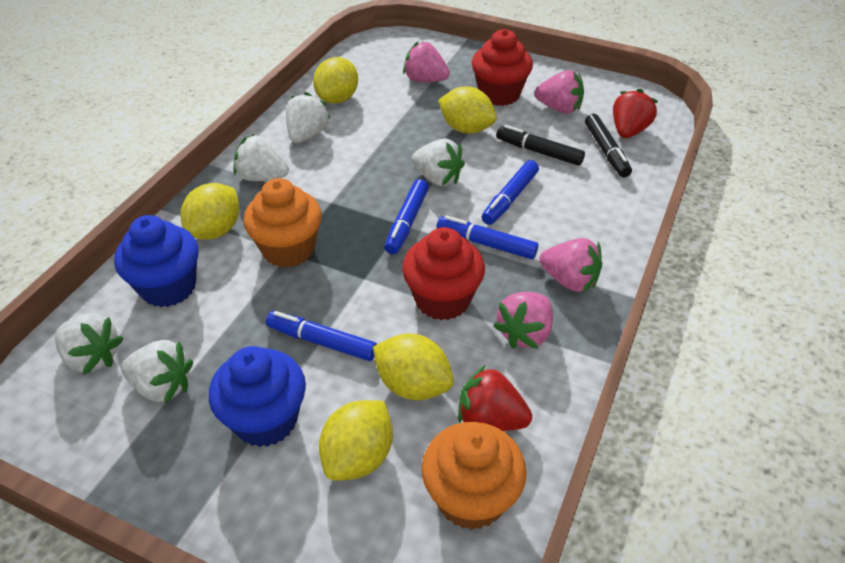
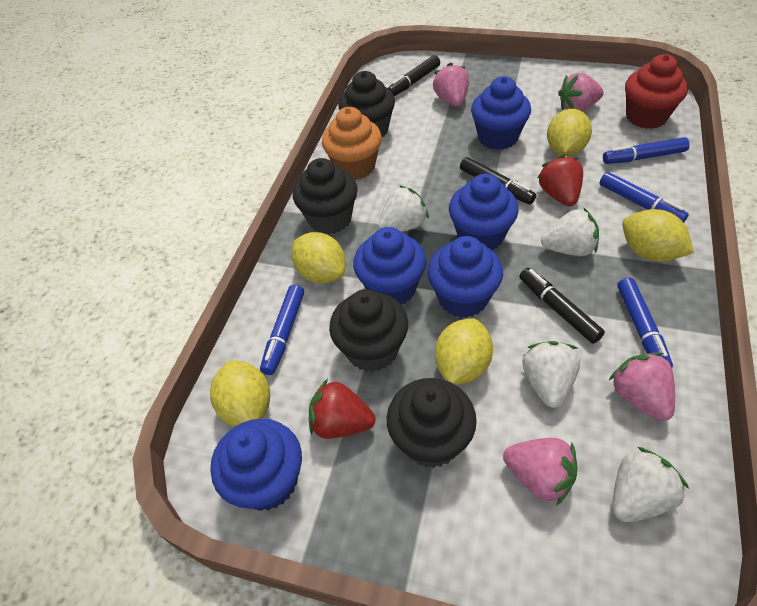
black cupcake: 0 -> 4
black marker: 2 -> 3
blue cupcake: 2 -> 5
orange cupcake: 2 -> 1
red cupcake: 2 -> 1
white strawberry: 5 -> 4

